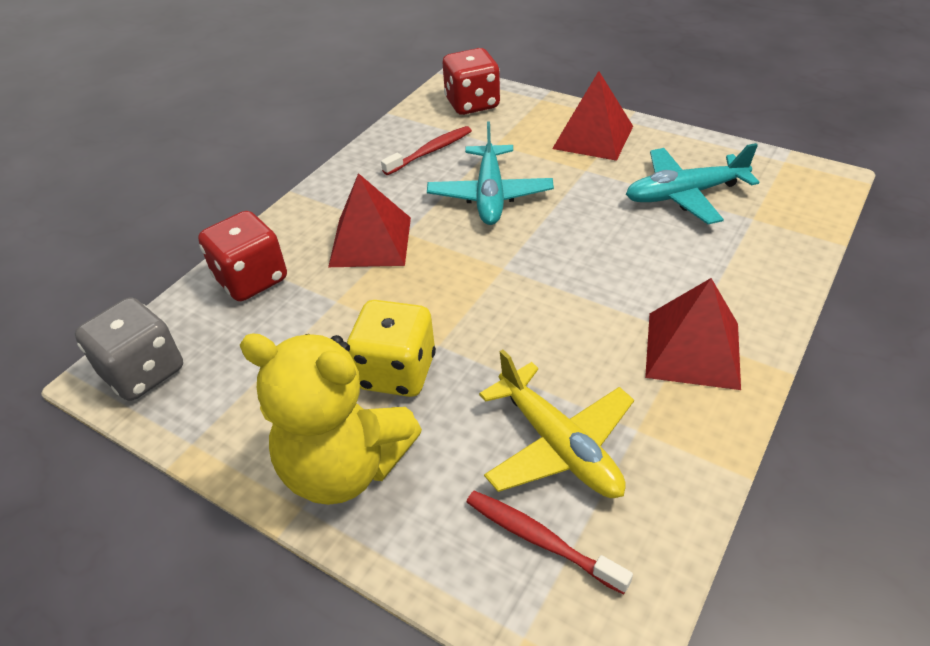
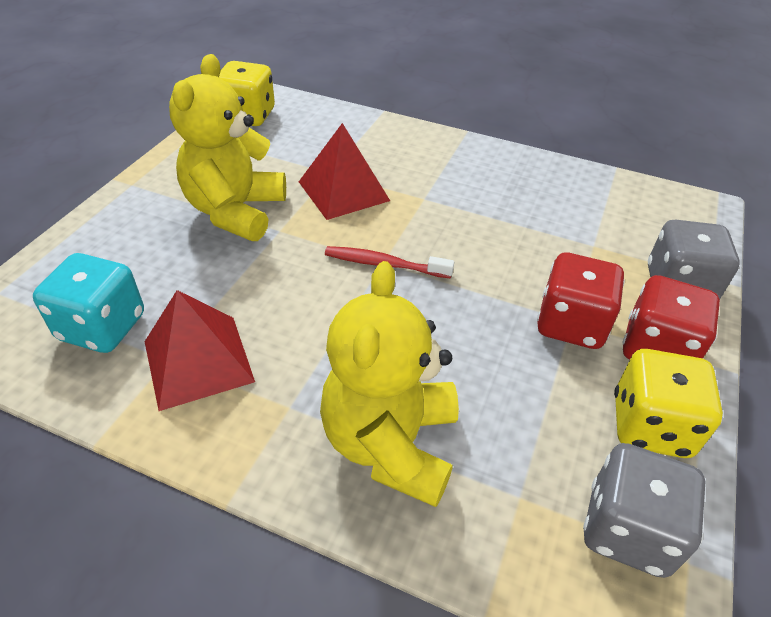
grey dice: 1 -> 2
red pyramid: 3 -> 2
red toothbrush: 2 -> 1
turquoise dice: 0 -> 1
turquoise plane: 2 -> 0
yellow dice: 1 -> 2
yellow plane: 1 -> 0
yellow teddy bear: 1 -> 2

